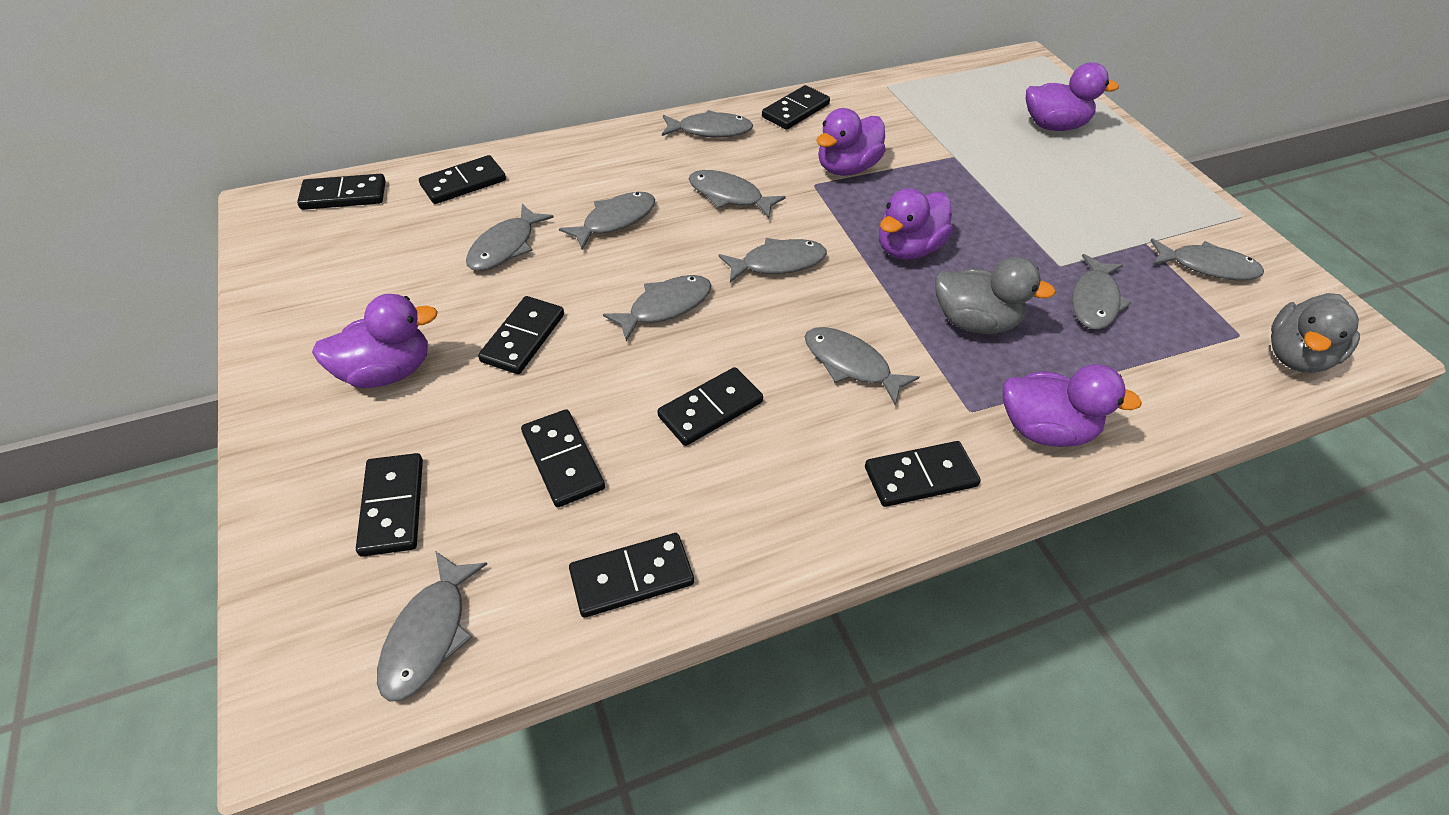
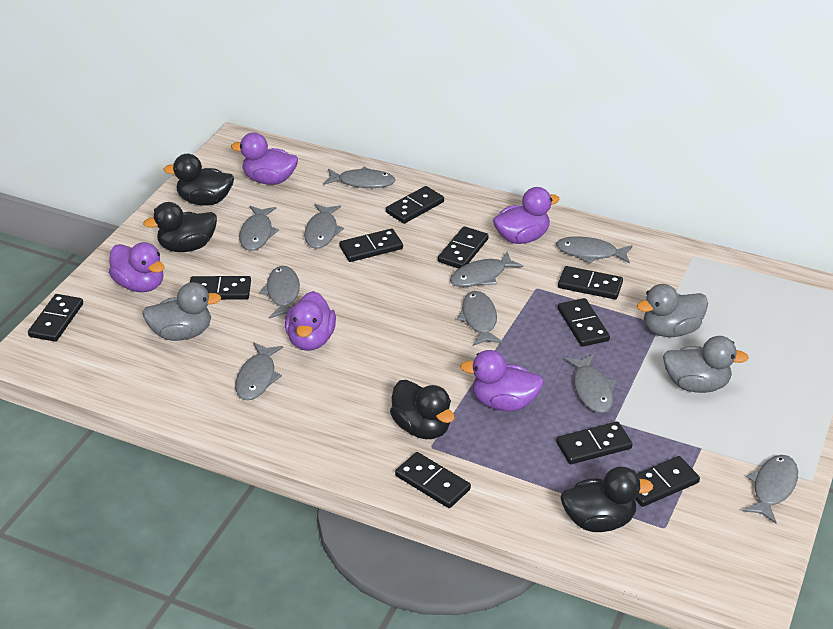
black domino: 9 -> 10
black duck: 0 -> 4
grey duck: 2 -> 3

